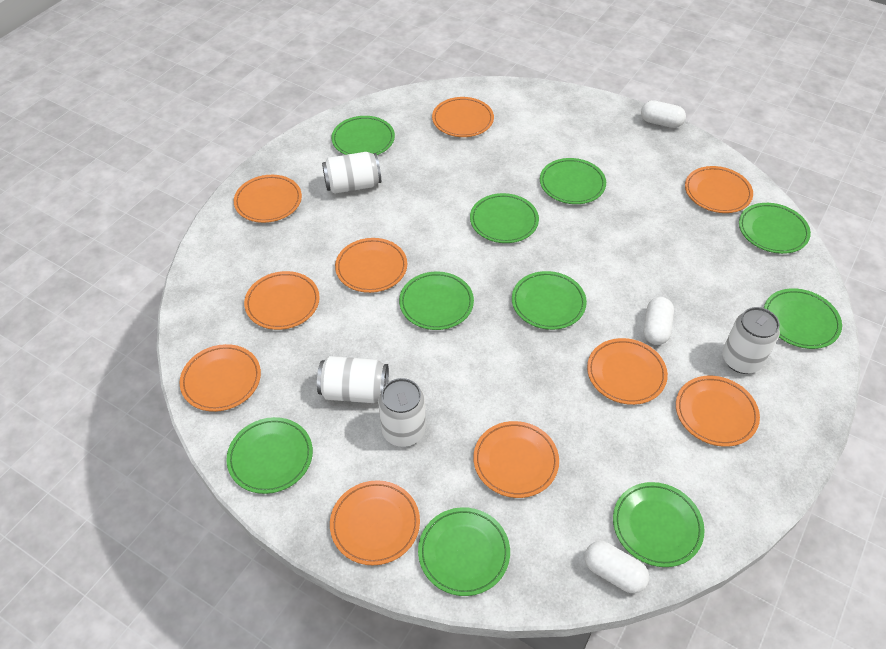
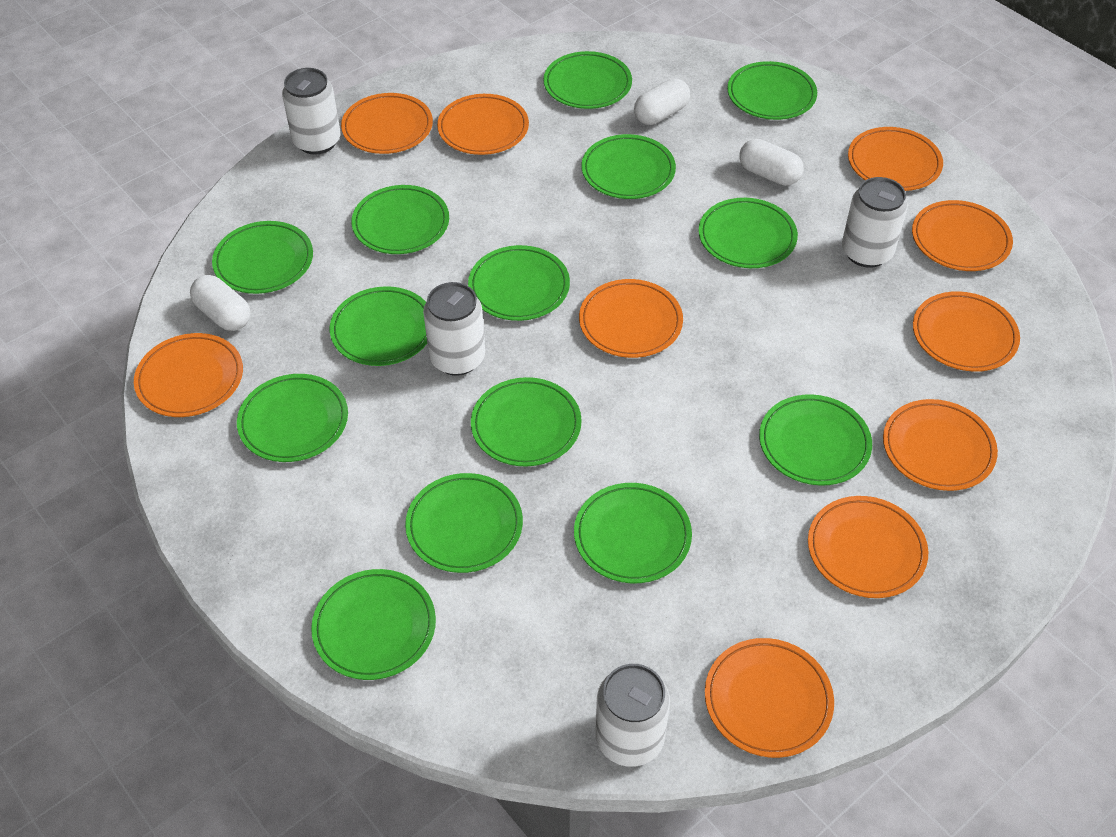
green plate: 10 -> 14

